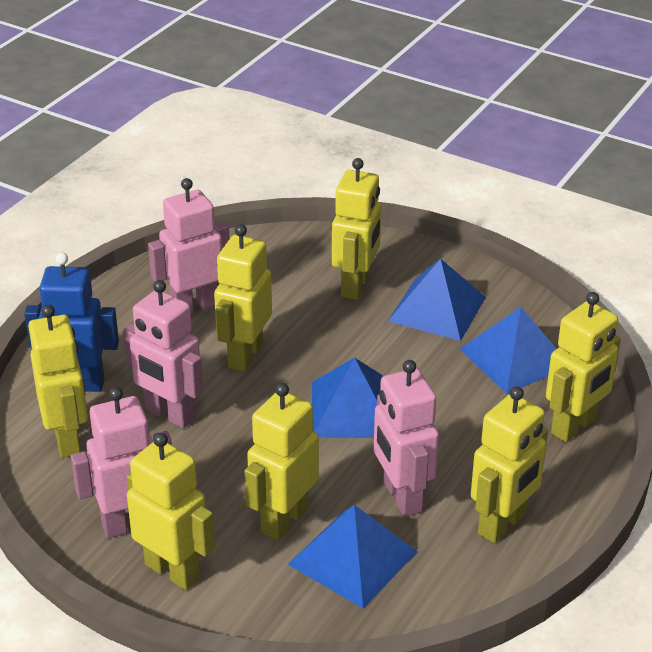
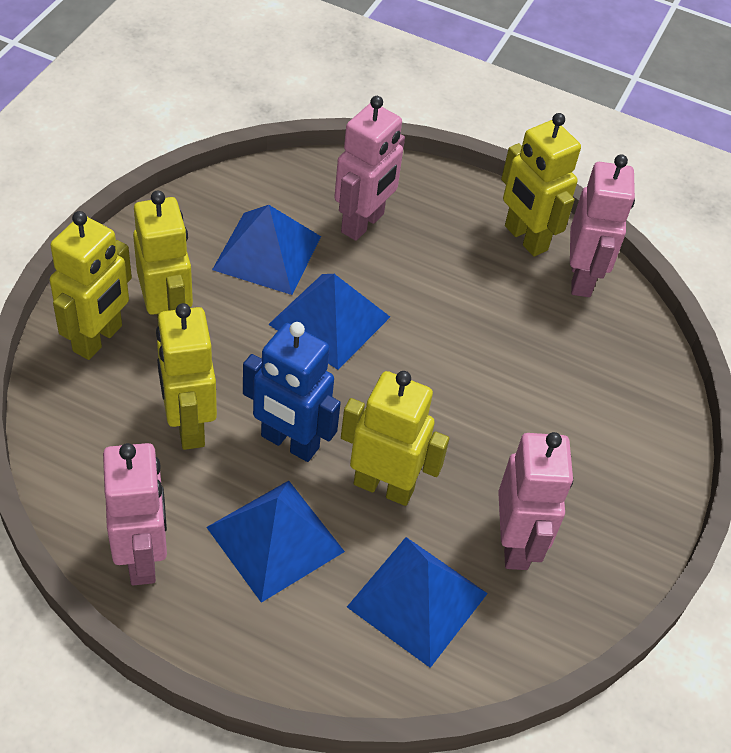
yellow robot: 7 -> 5

